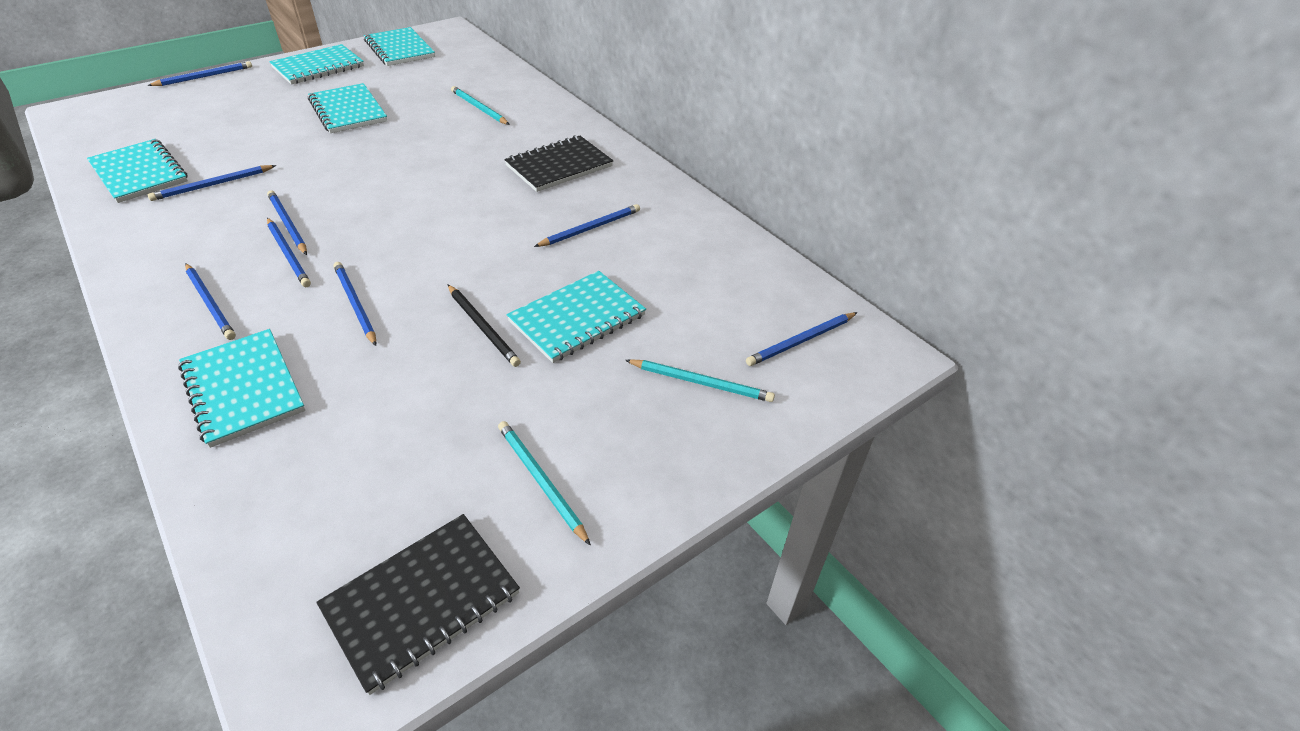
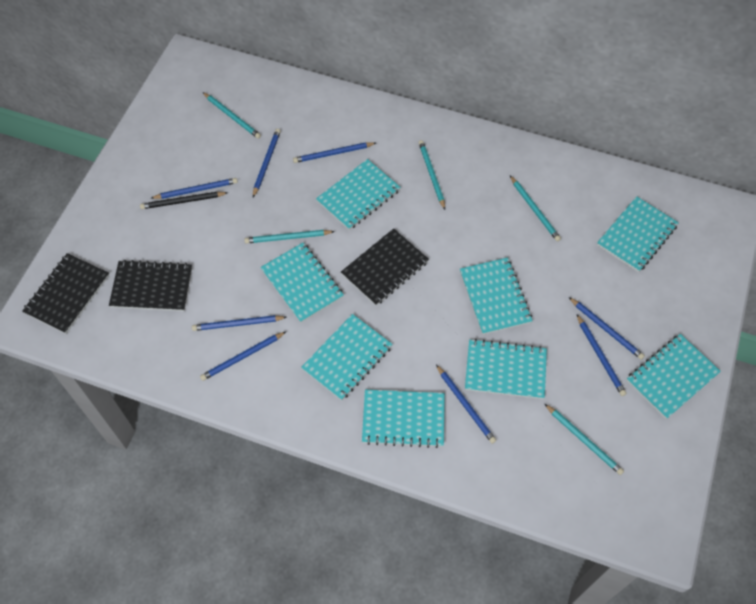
black notebook: 2 -> 3
turquoise notebook: 6 -> 8
turquoise pencil: 3 -> 5

